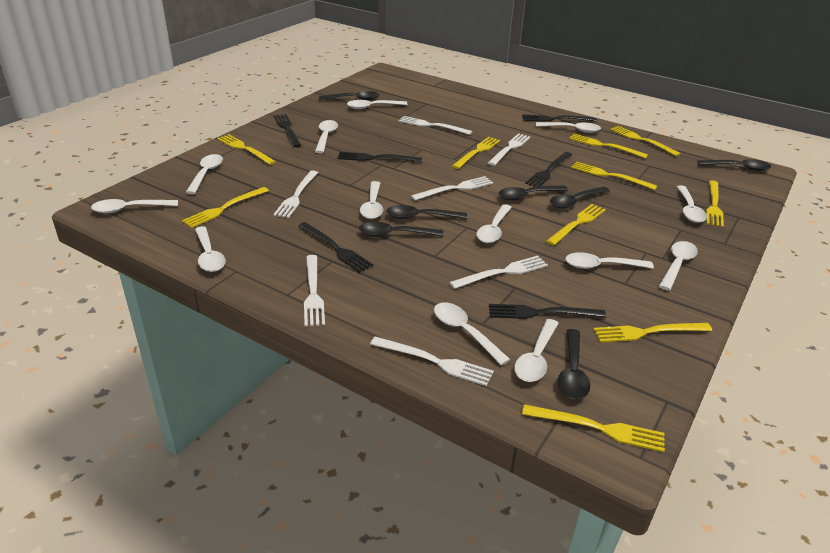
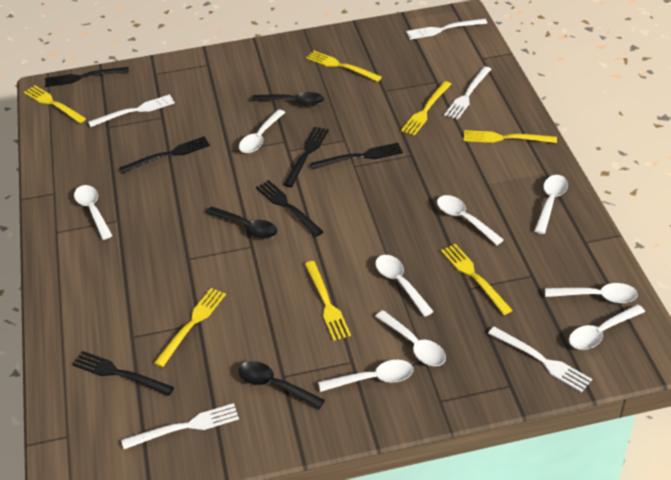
black spoon: 7 -> 3
white fork: 7 -> 5
white spoon: 13 -> 9
yellow fork: 10 -> 7

